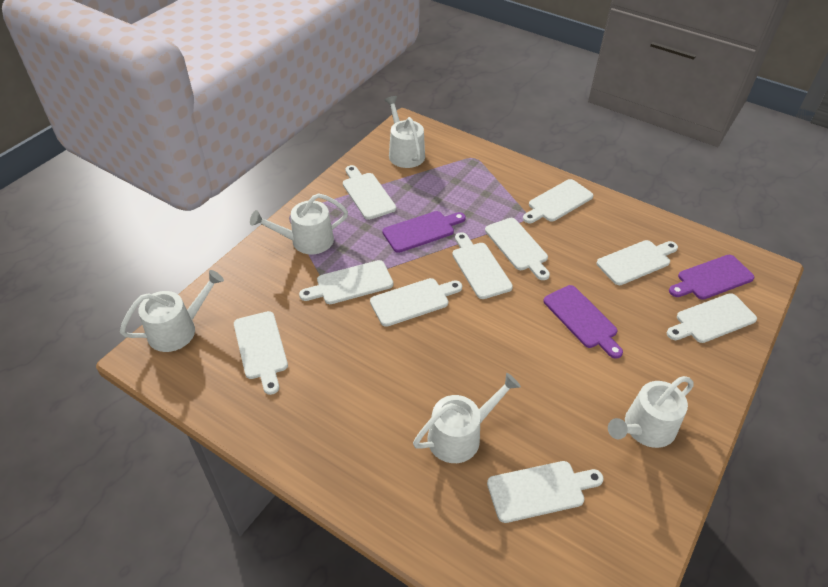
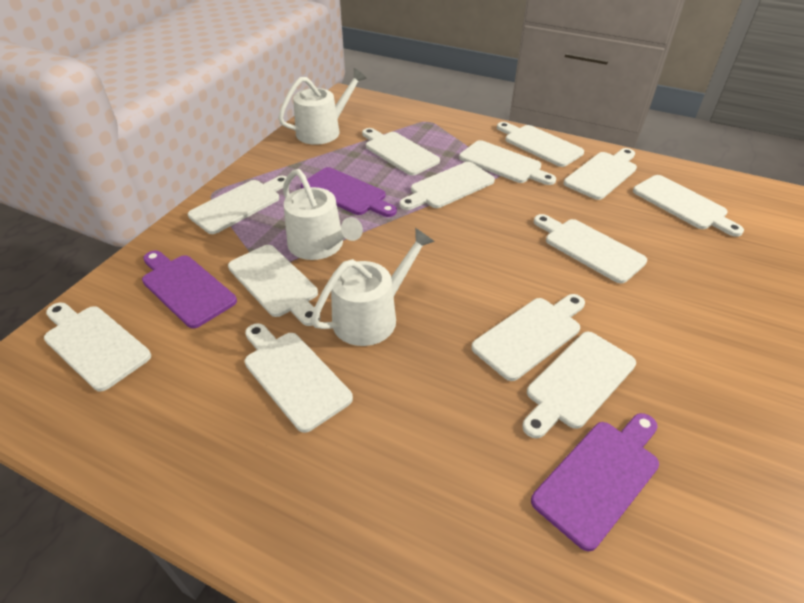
white cutting board: 10 -> 13
white watering can: 5 -> 3

